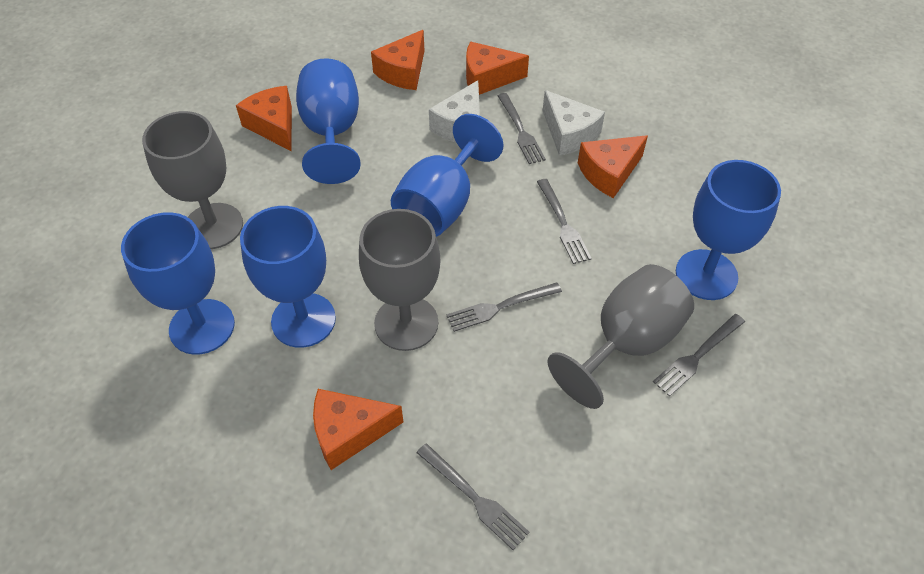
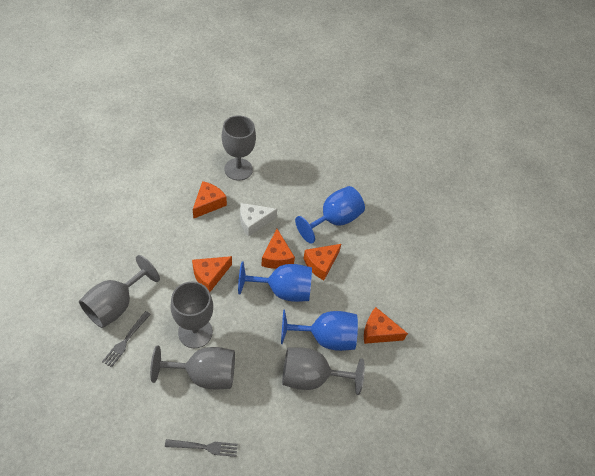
blue goblet: 5 -> 3
grey fork: 5 -> 2
grey goblet: 3 -> 5
white cheese: 2 -> 1

